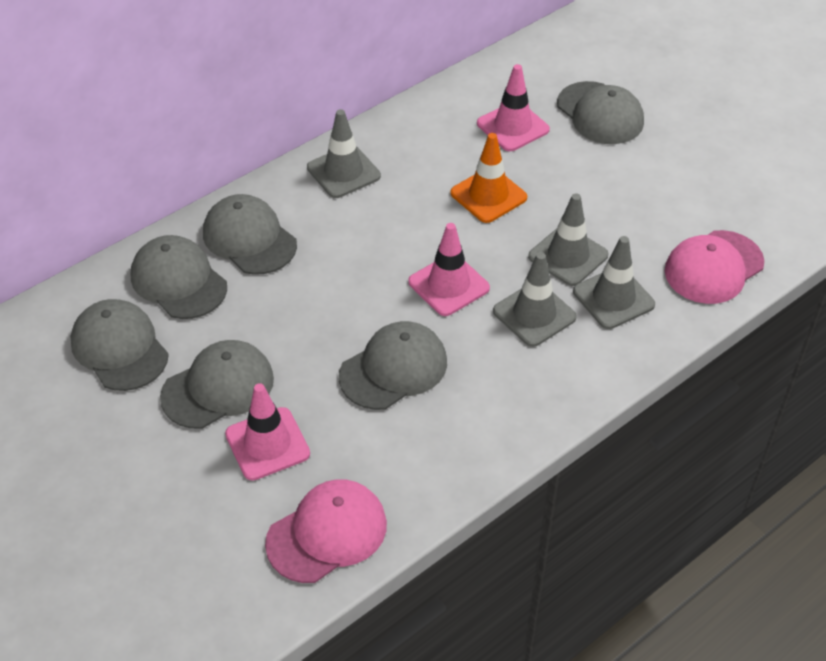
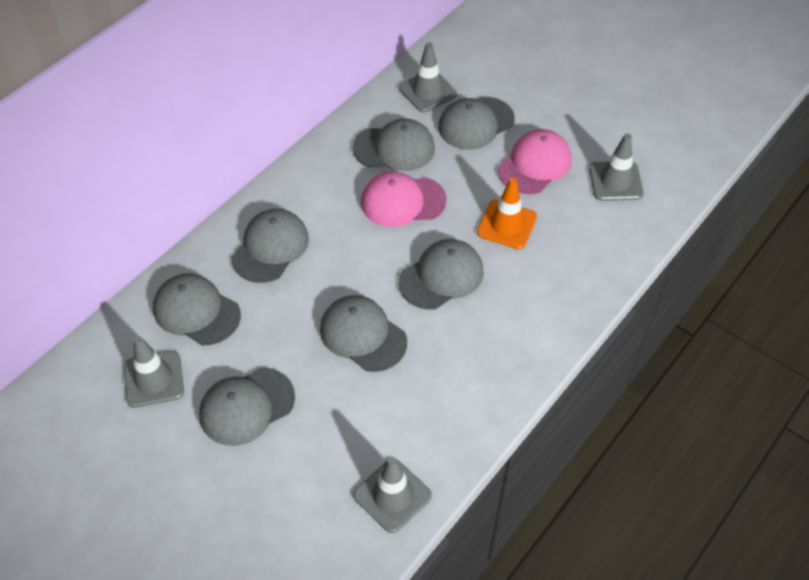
grey cap: 6 -> 7
pink traffic cone: 3 -> 0

